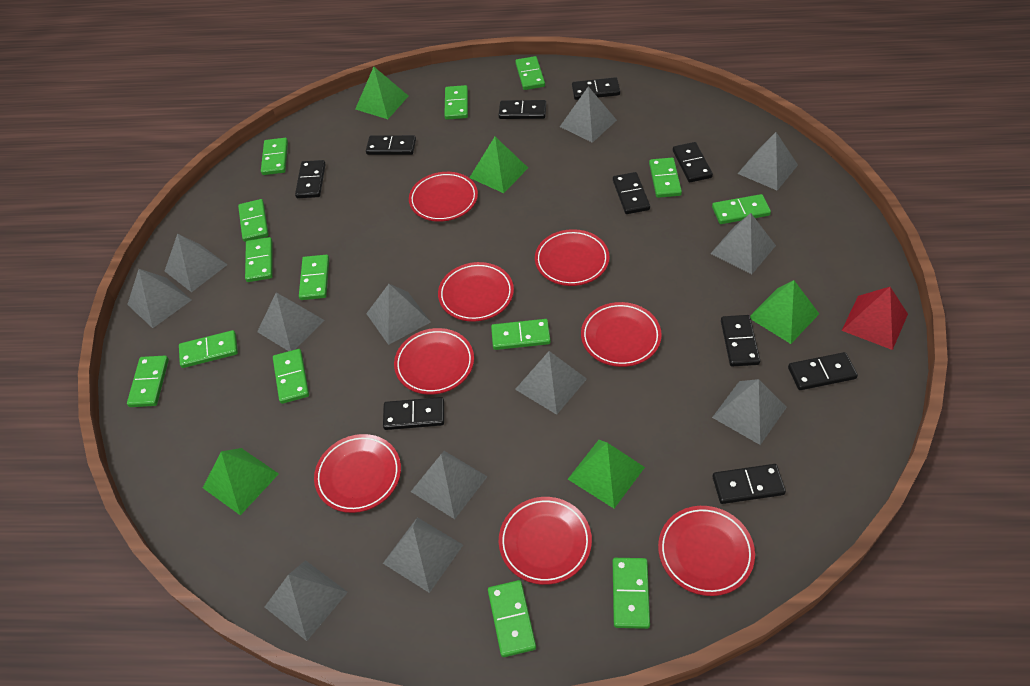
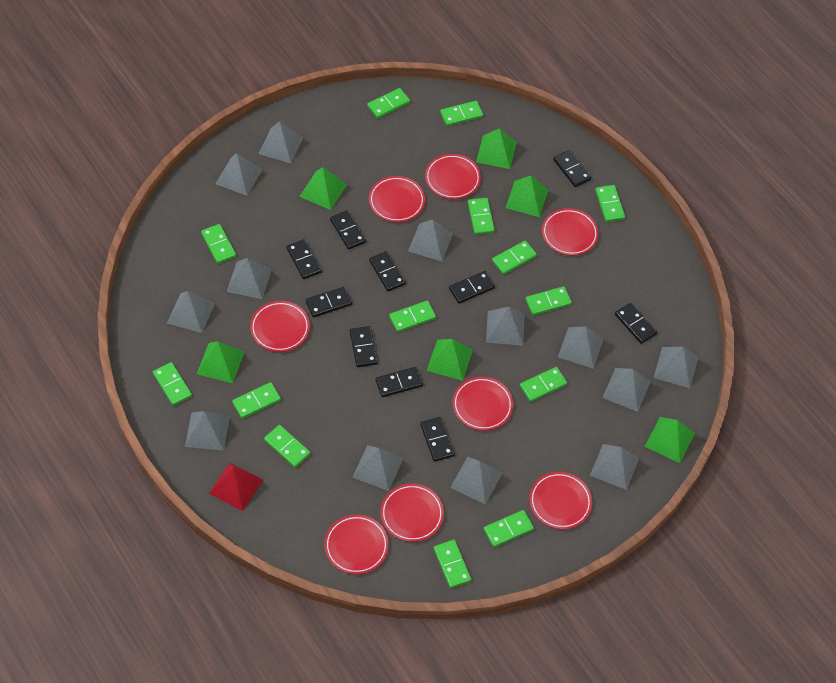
green pyramid: 5 -> 6
grey pyramid: 12 -> 13

